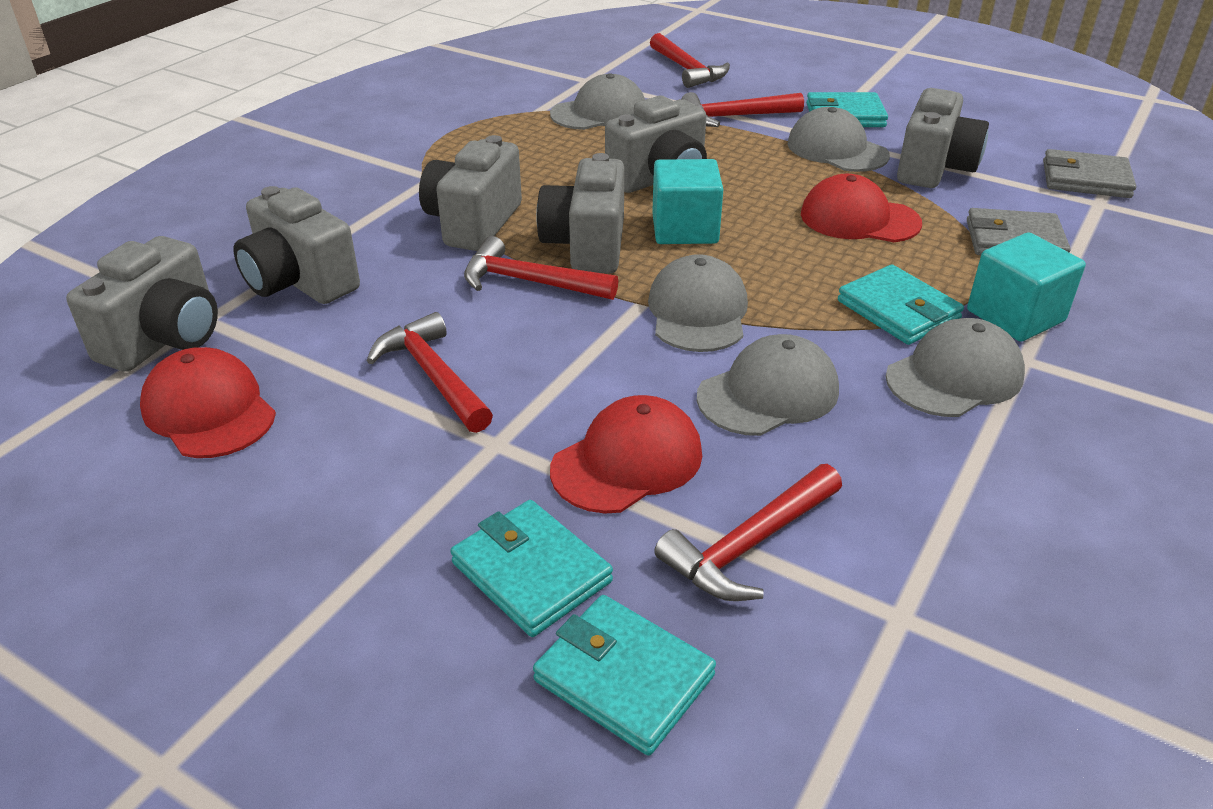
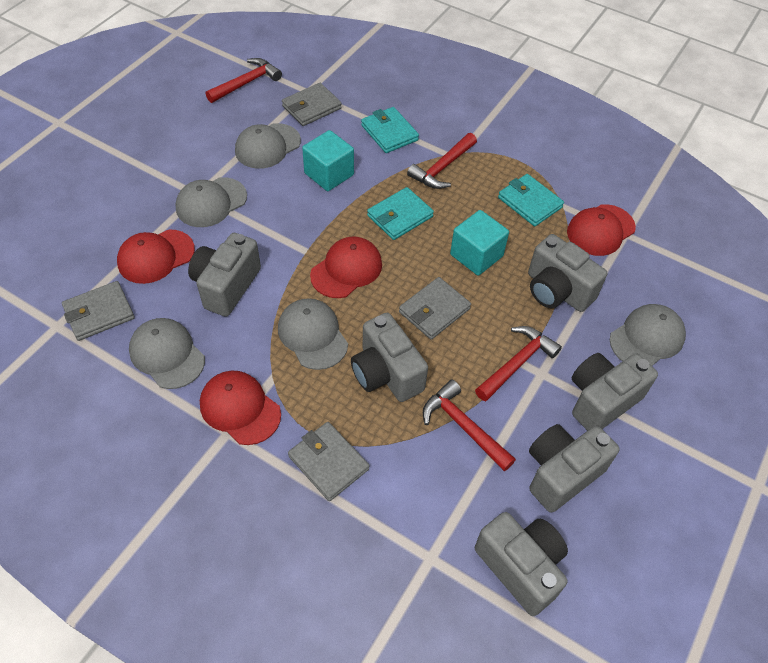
grey wallet: 2 -> 4
red cap: 3 -> 4
red hammer: 5 -> 4
turquoise wallet: 4 -> 3

